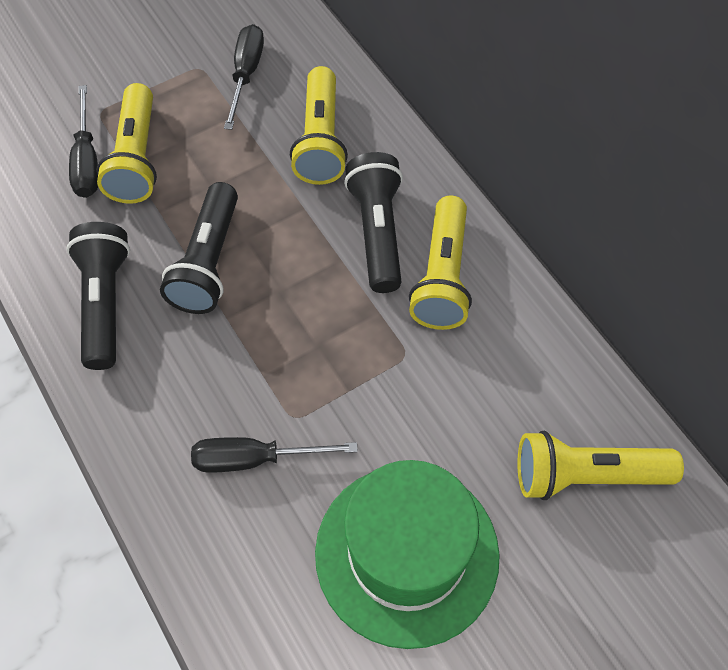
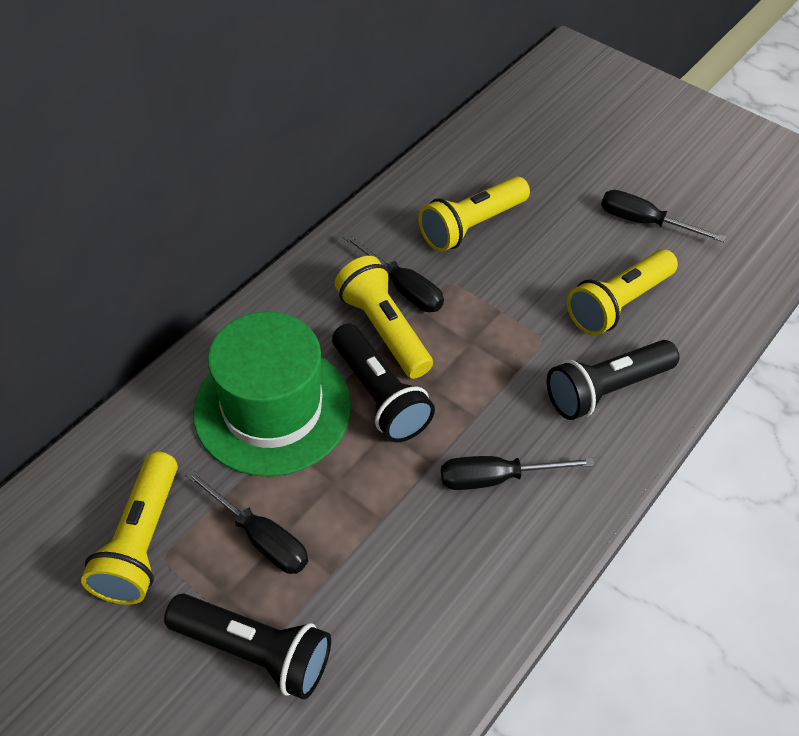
black screwdriver: 3 -> 4

